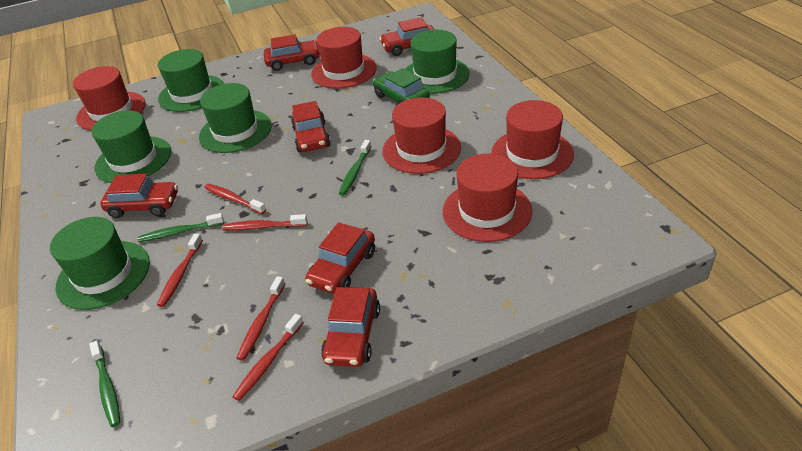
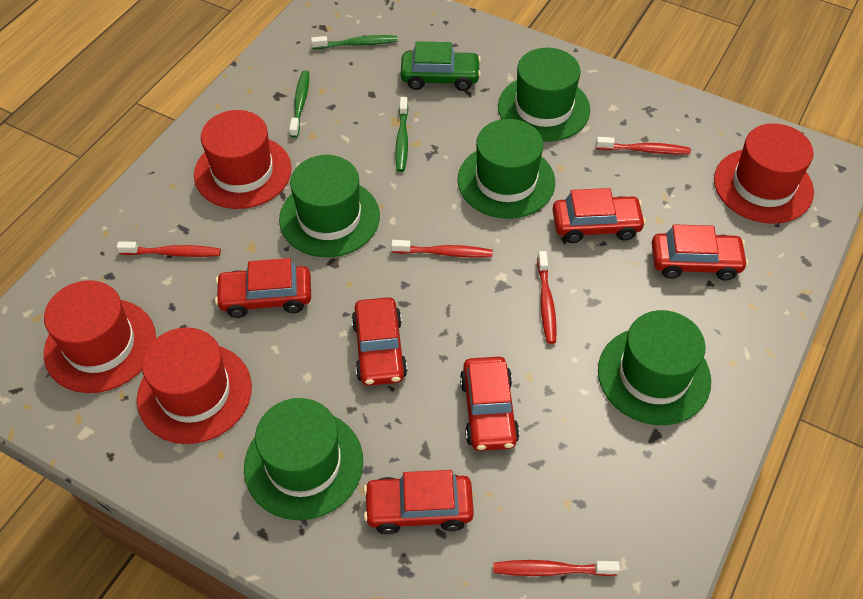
red hat: 5 -> 4

